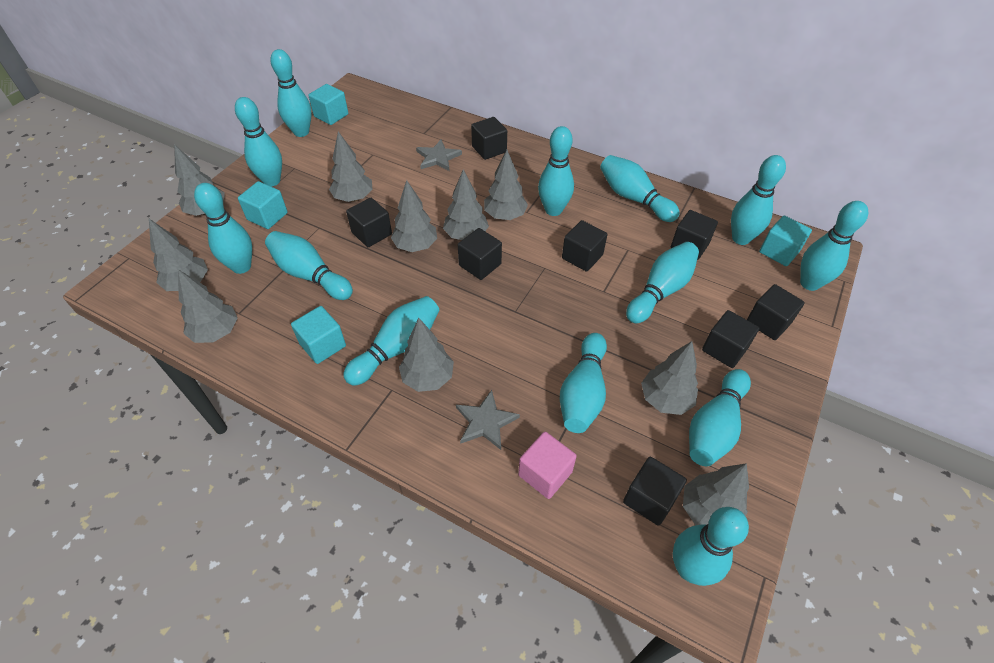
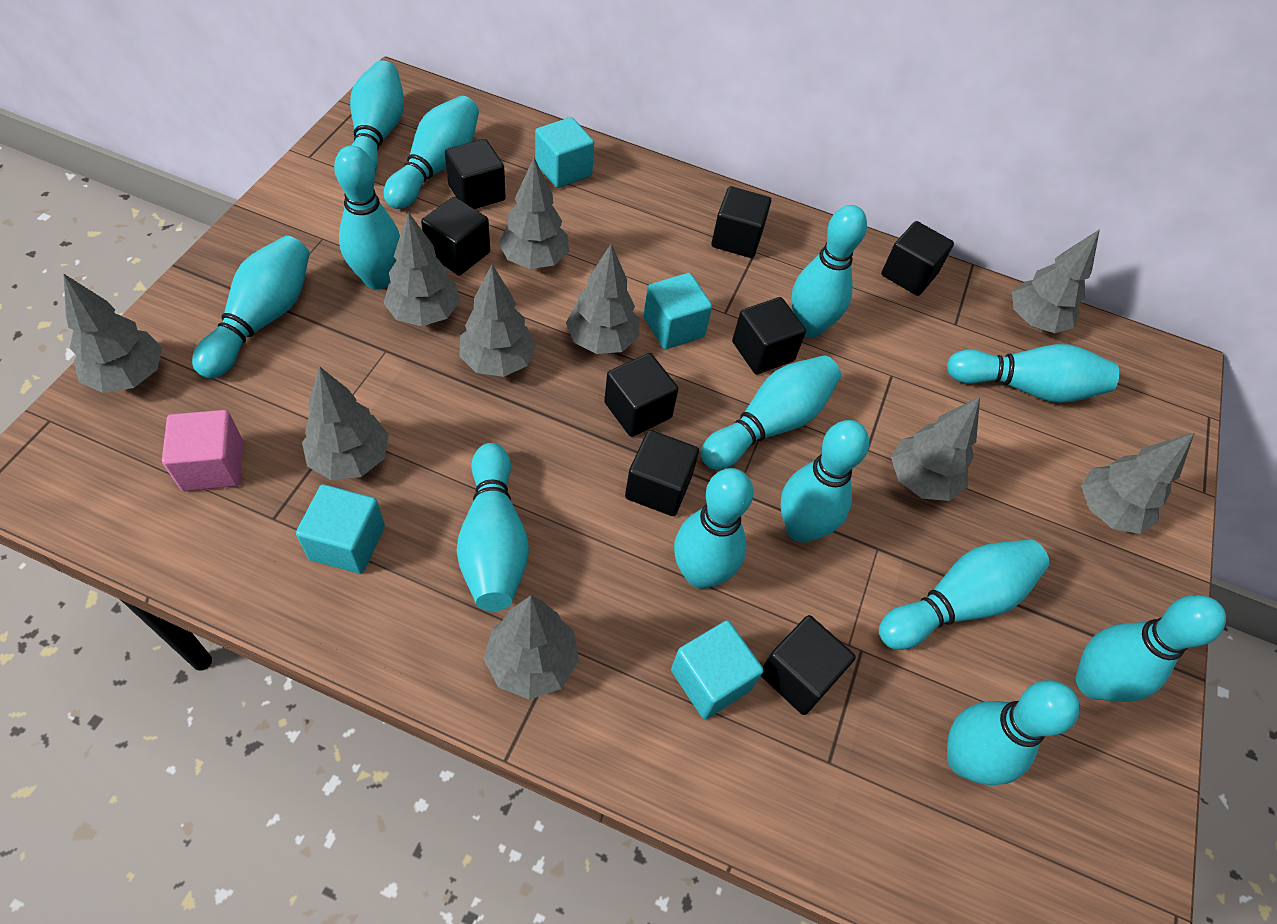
grey star: 2 -> 0

